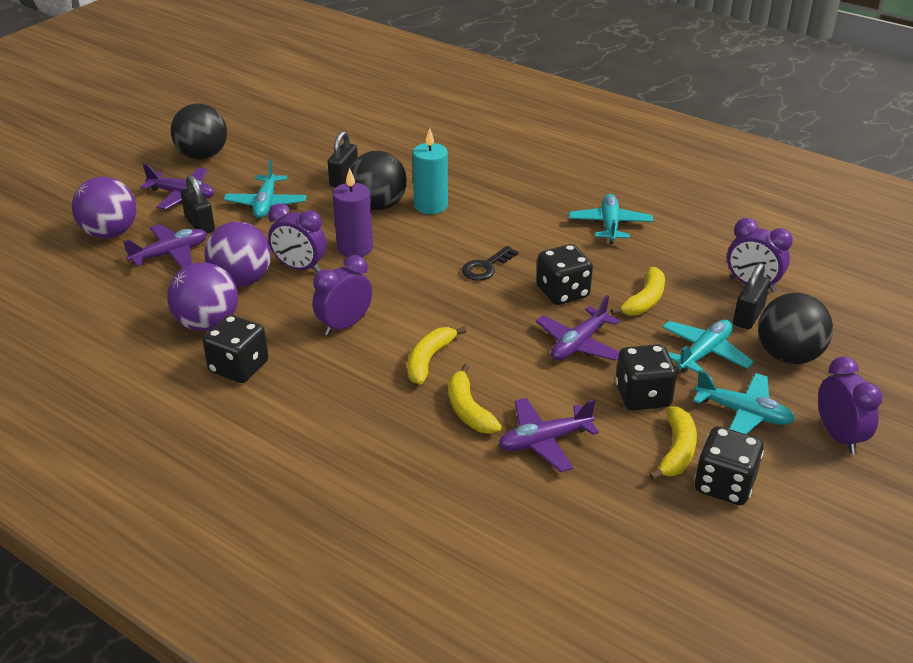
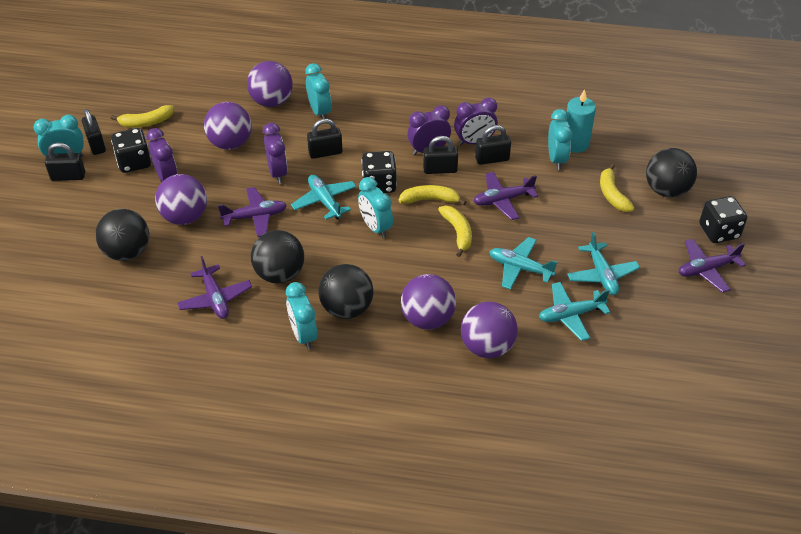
black ball: 3 -> 4
black dice: 4 -> 3
black key: 1 -> 0
black padlock: 3 -> 5
purple ball: 3 -> 5
purple candle: 1 -> 0
turquoise clock: 0 -> 5

